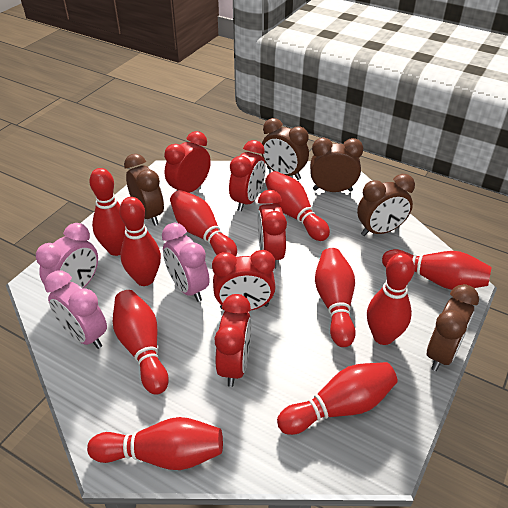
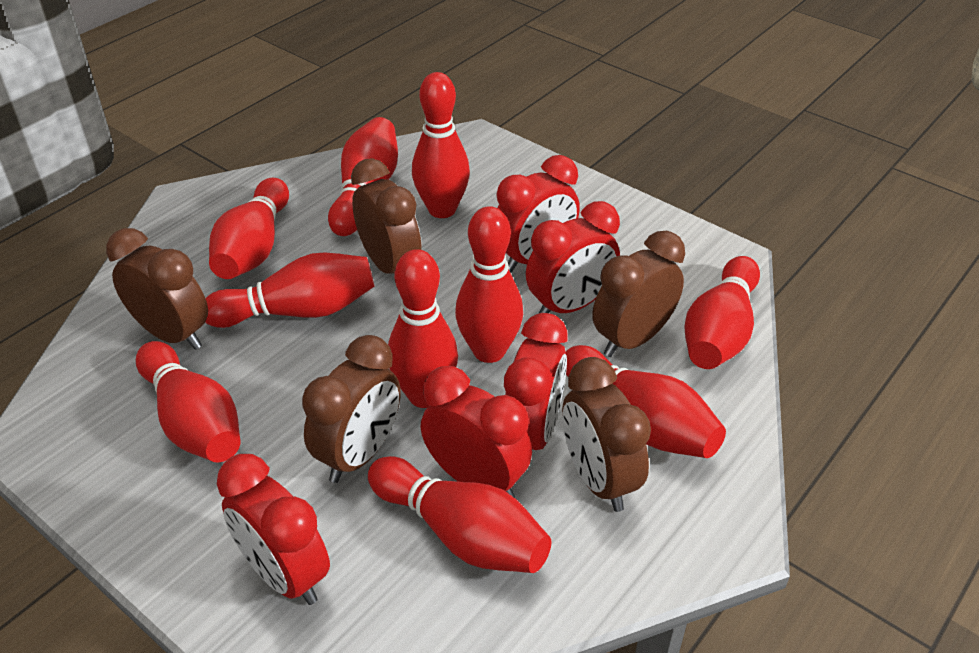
pink clock: 3 -> 0

